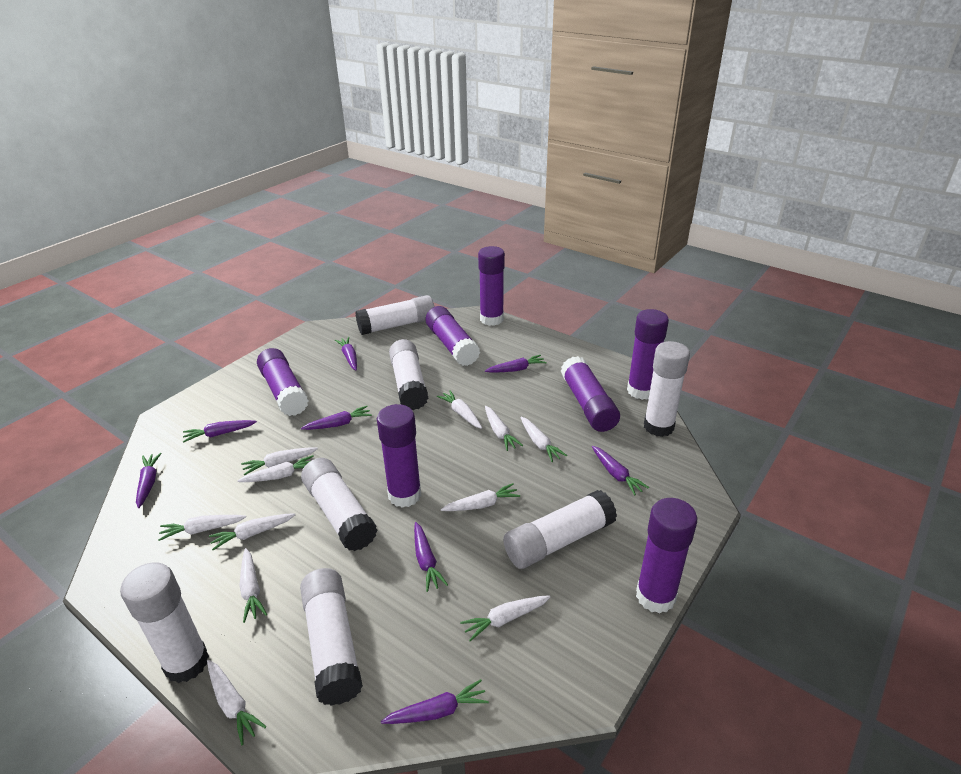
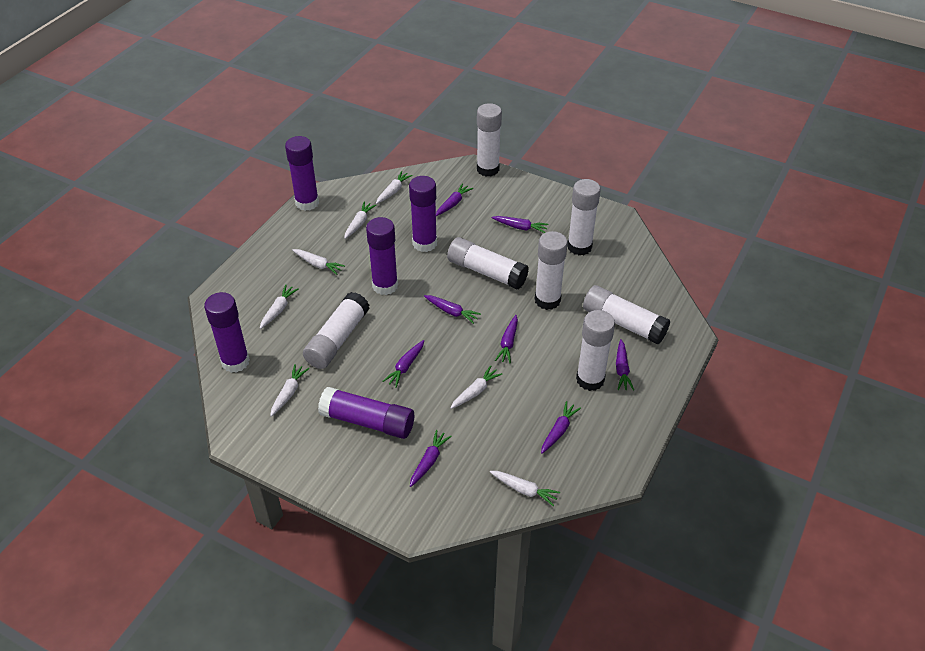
purple glue stick: 7 -> 5
white carrot: 11 -> 7

